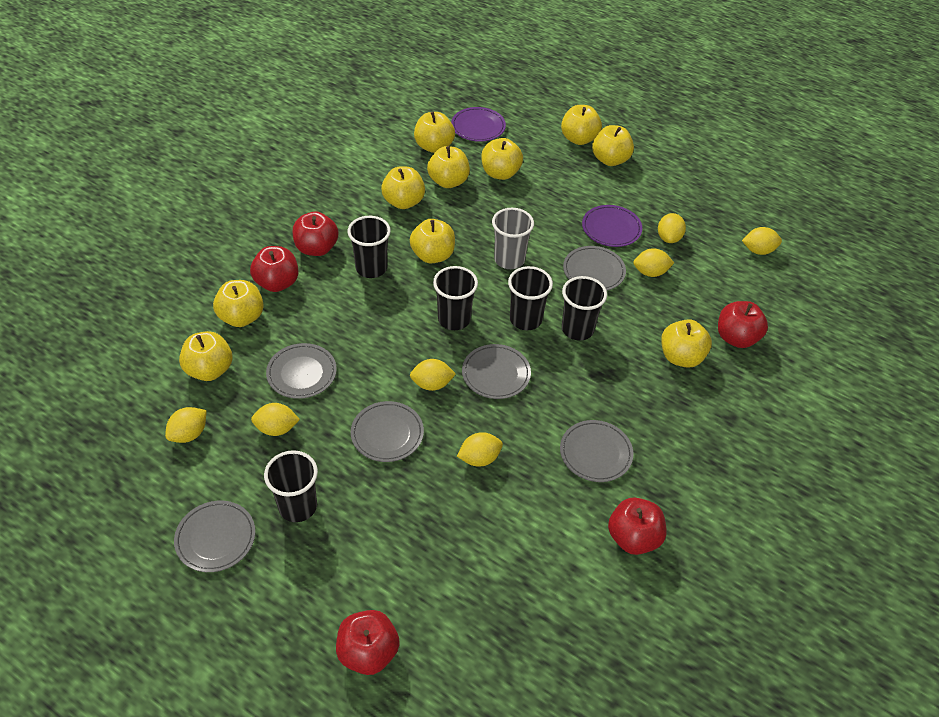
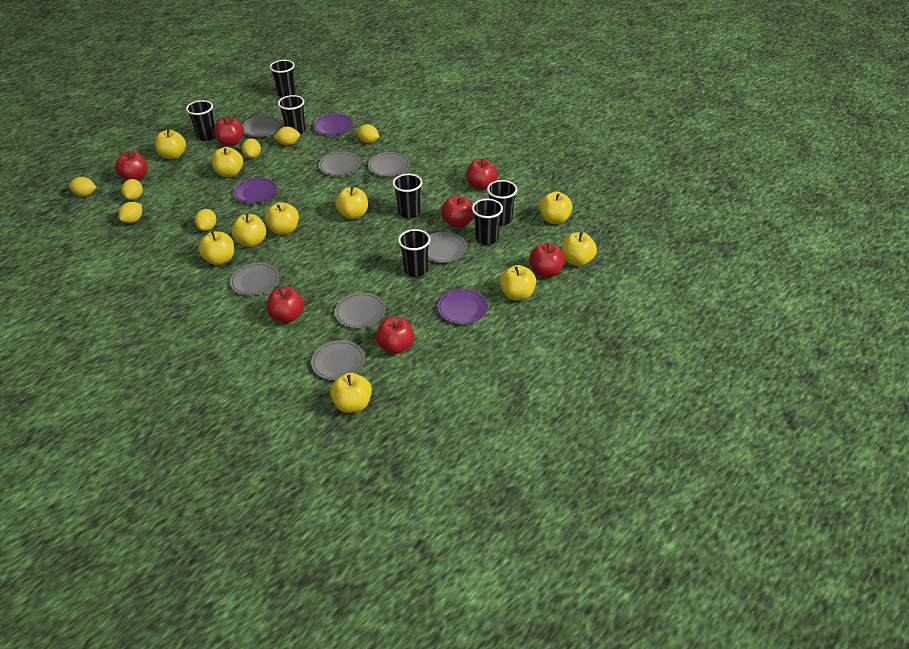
black cup: 5 -> 7
grey cup: 1 -> 0
grey plate: 6 -> 7
purple plate: 2 -> 3
red apple: 5 -> 7

